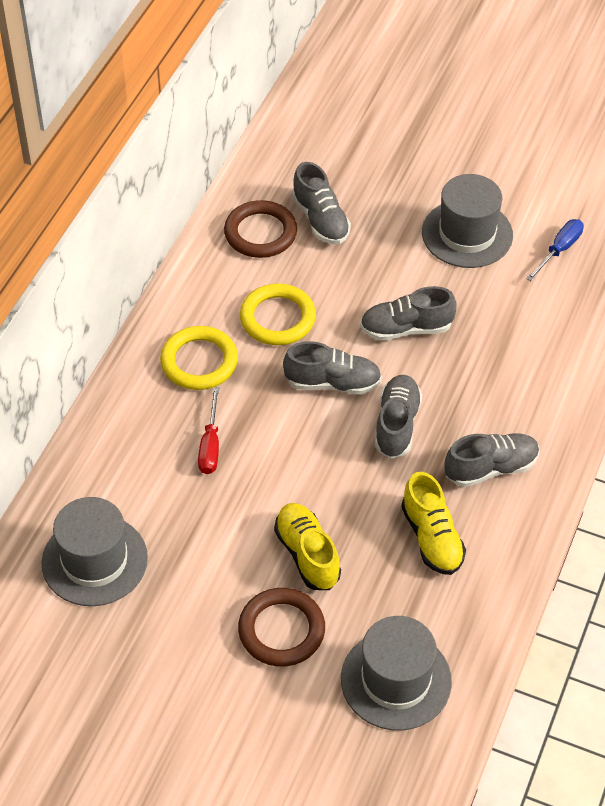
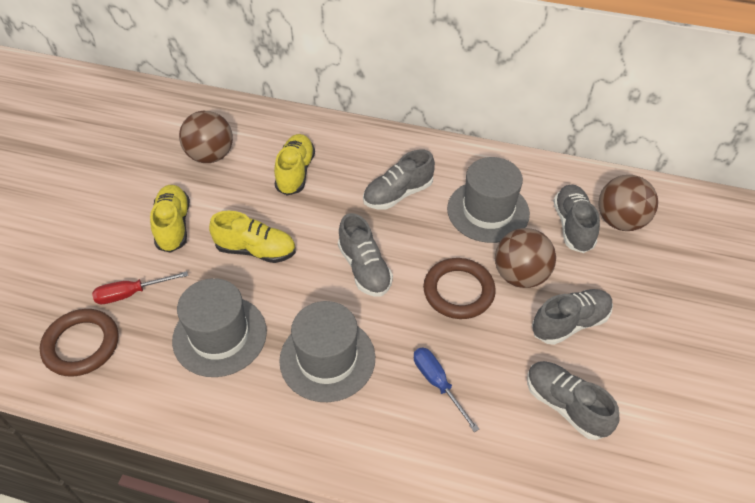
brown ball: 0 -> 3
yellow ring: 2 -> 0
yellow shoe: 2 -> 3

